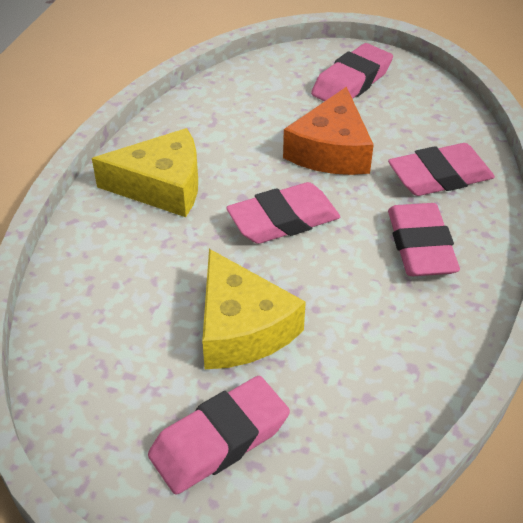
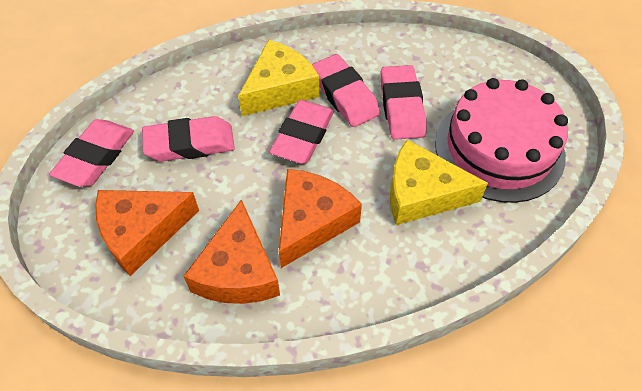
orange cheese: 1 -> 3
pink cake: 0 -> 1

